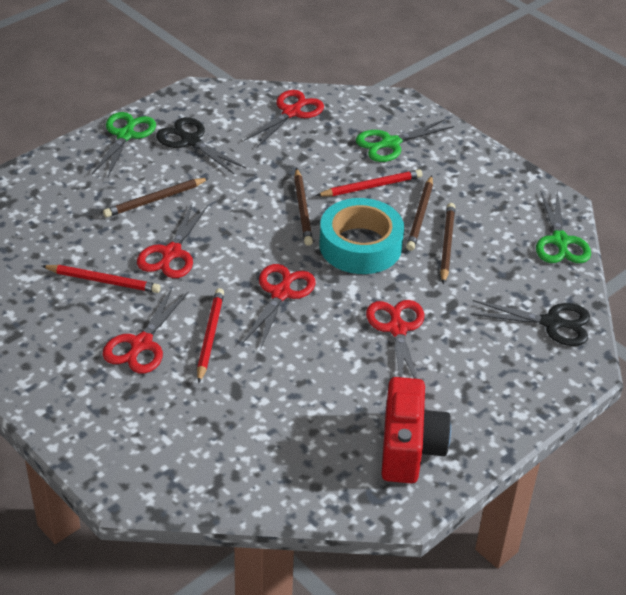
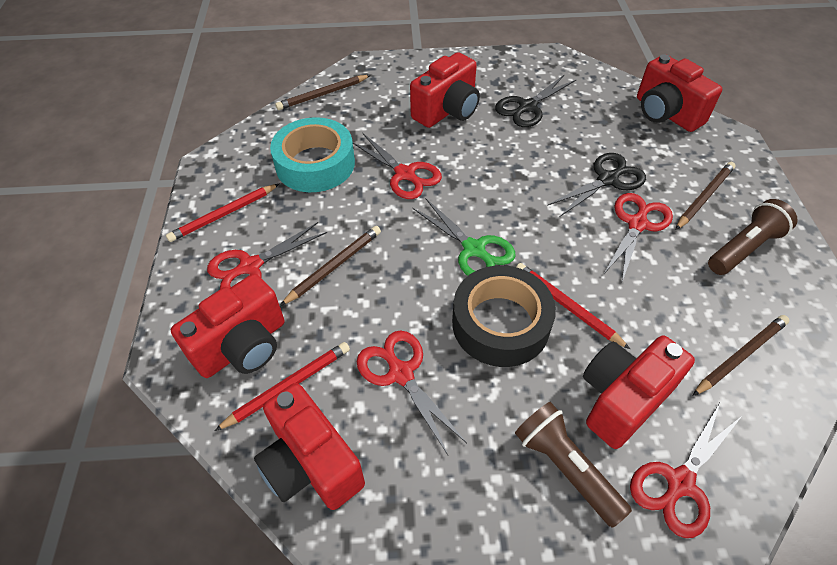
black tape: 0 -> 1
brown flashlight: 0 -> 2
green scissors: 3 -> 1
red camera: 1 -> 5

